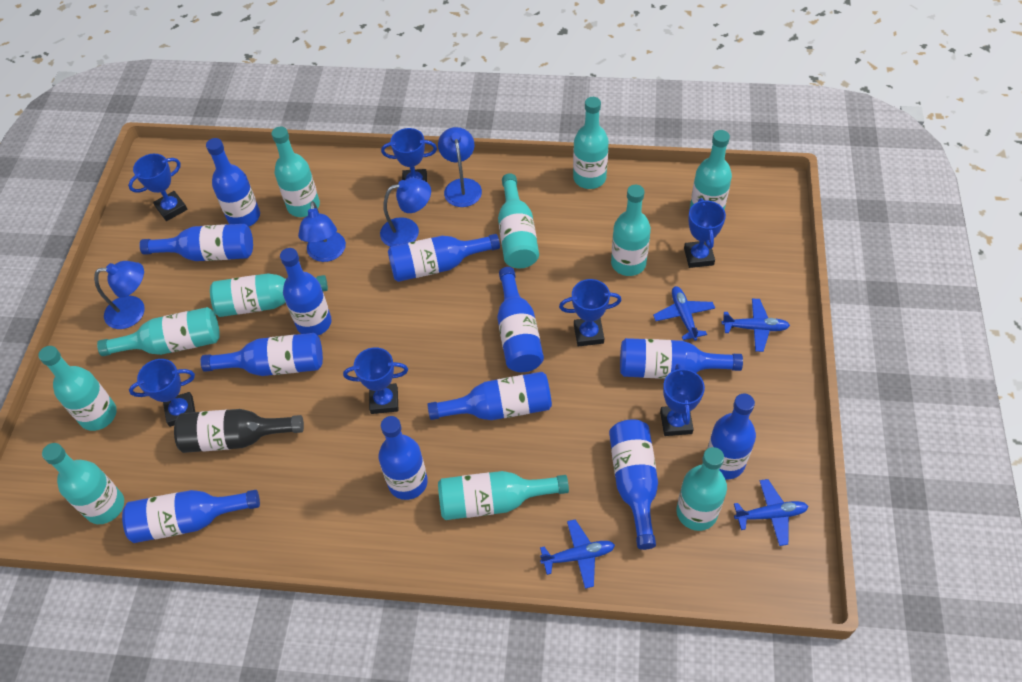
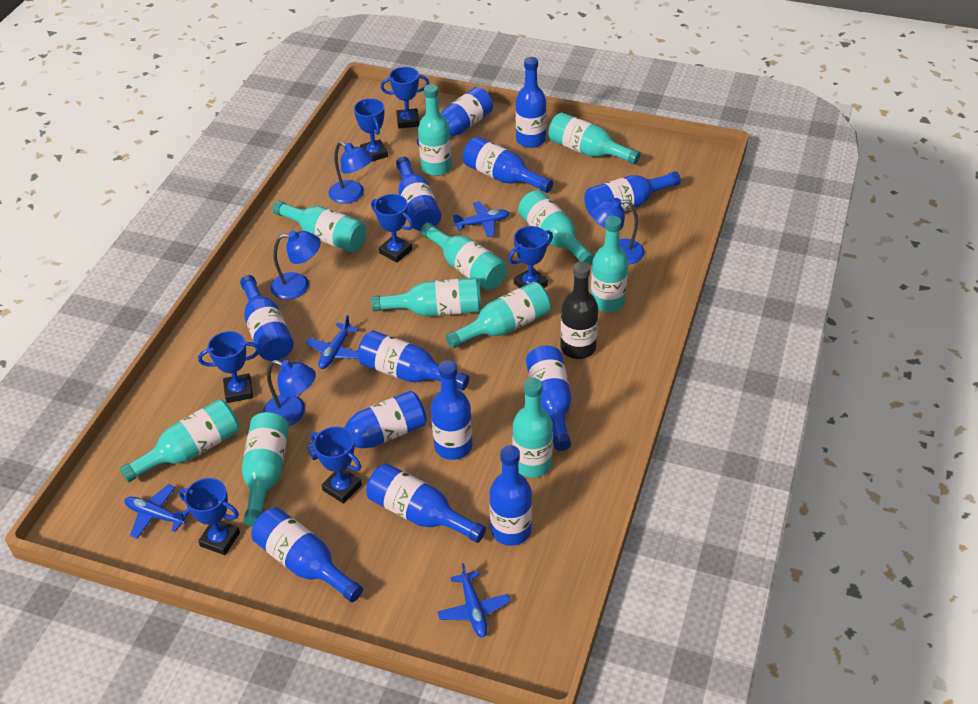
blue bottle: 12 -> 13

